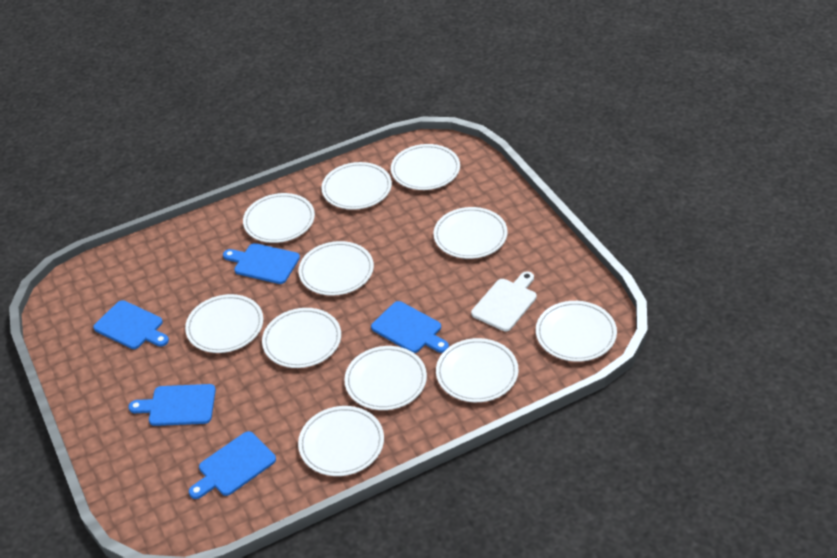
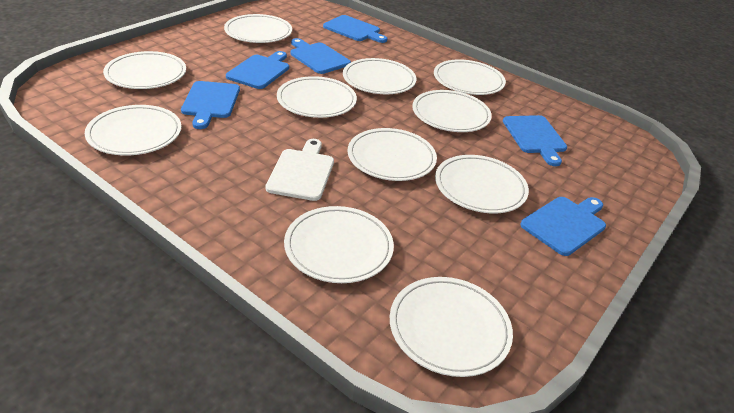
blue cutting board: 5 -> 6

